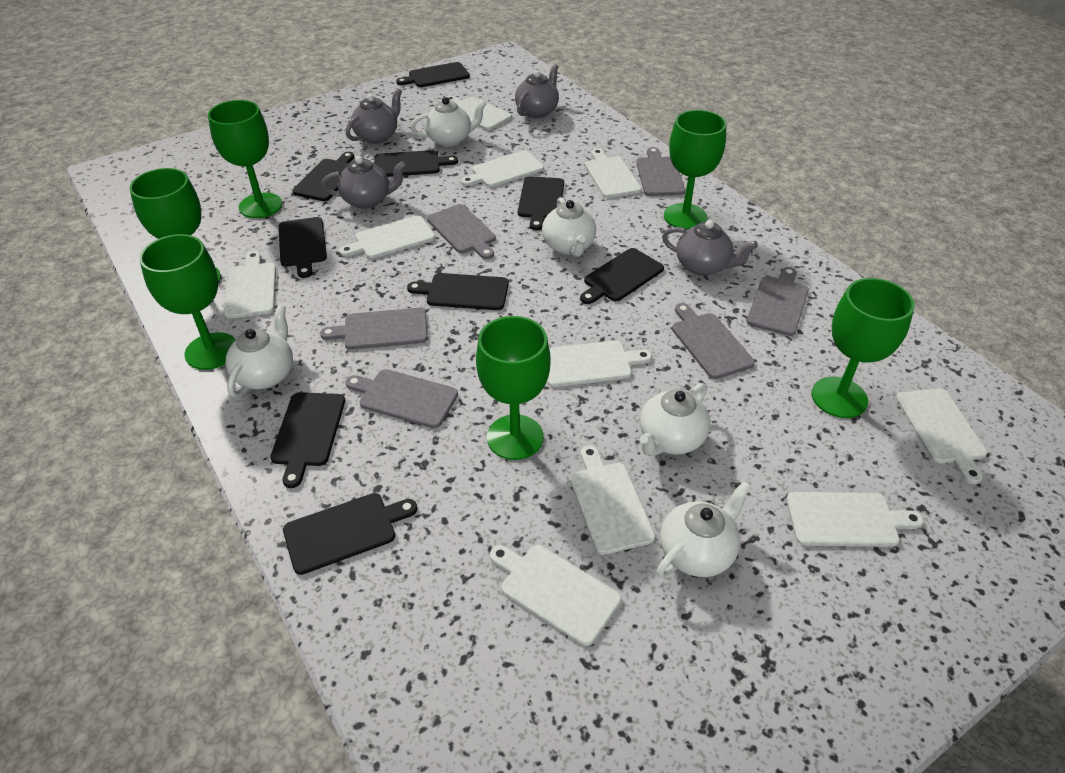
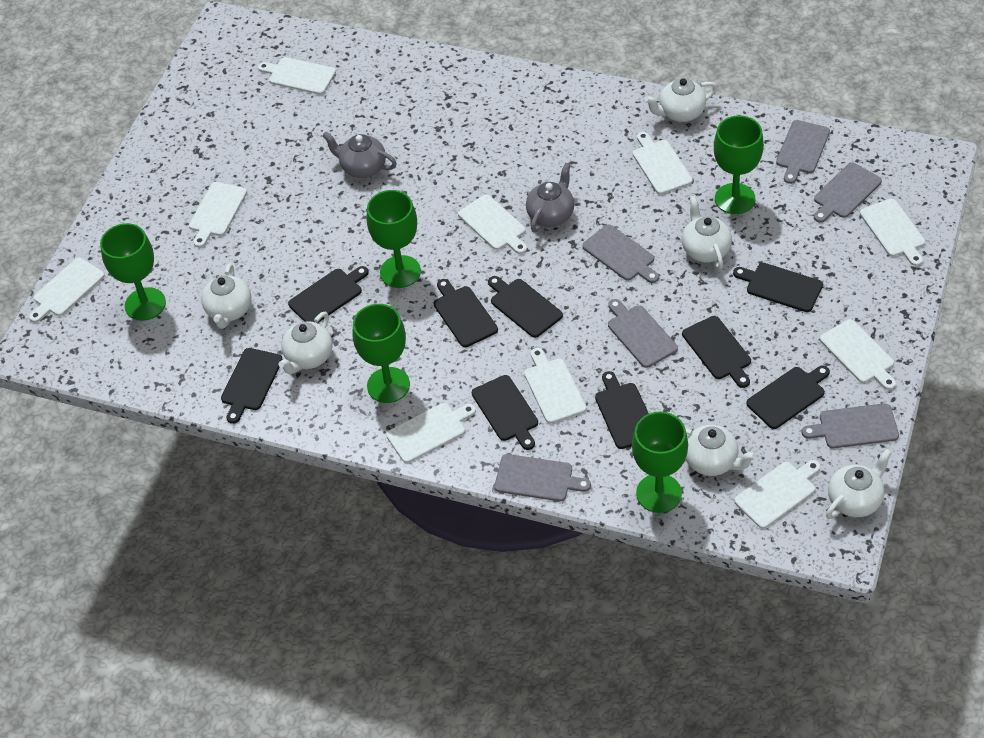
green goblet: 6 -> 5
grey teapot: 4 -> 2
white teapot: 5 -> 6

